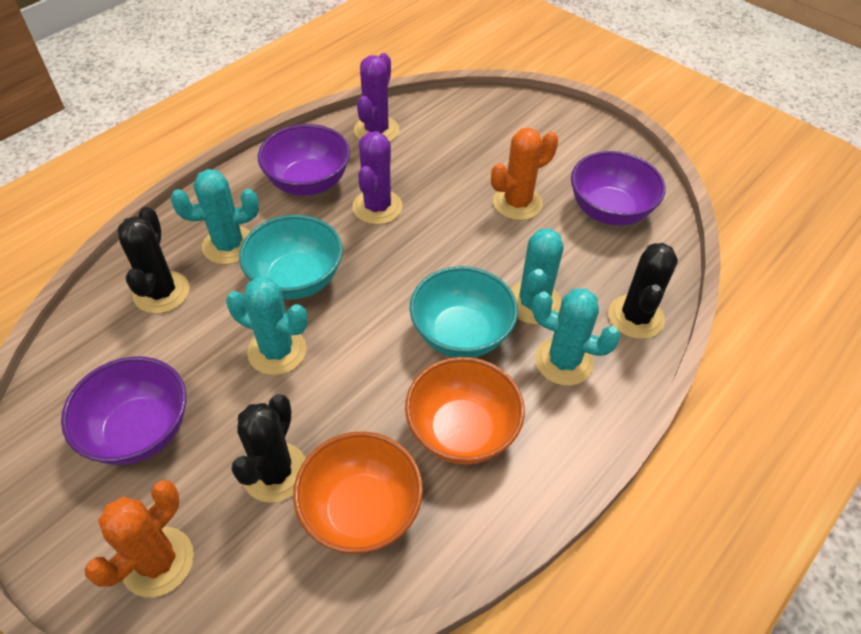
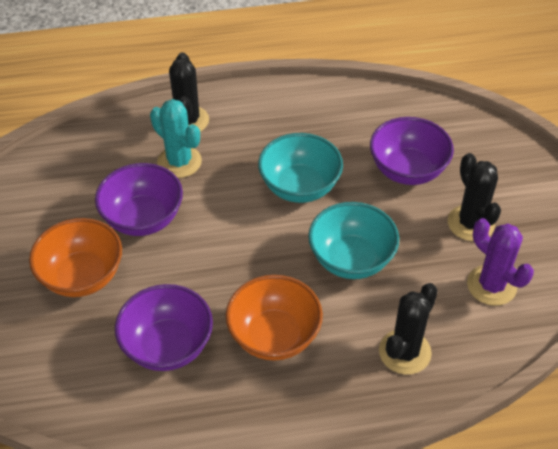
orange cactus: 2 -> 0
purple cactus: 2 -> 1
turquoise cactus: 4 -> 1

